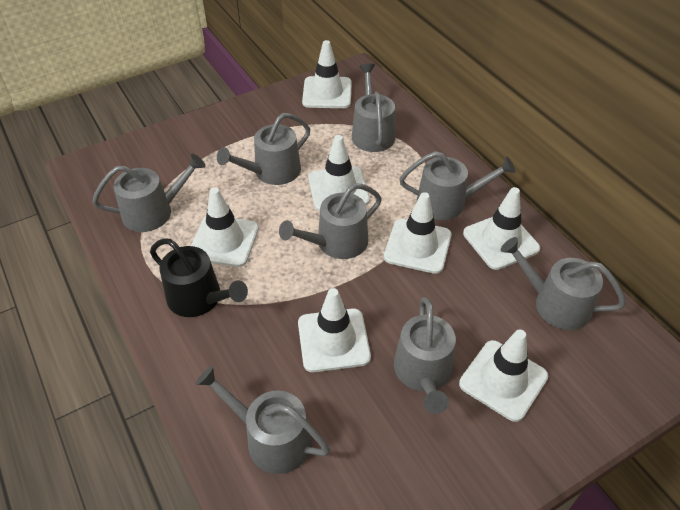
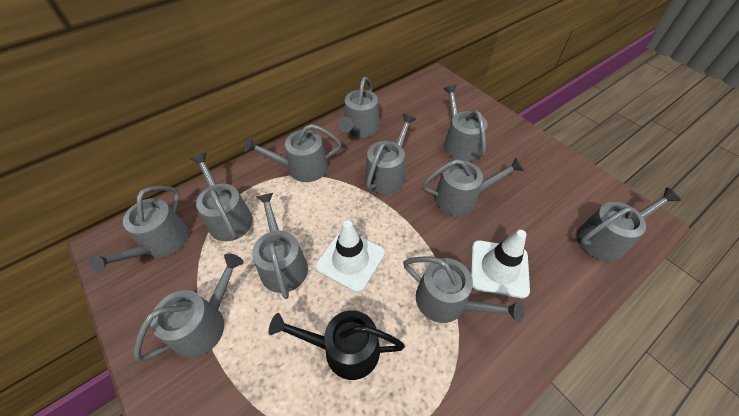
grey watering can: 8 -> 11
white traffic cone: 7 -> 2

